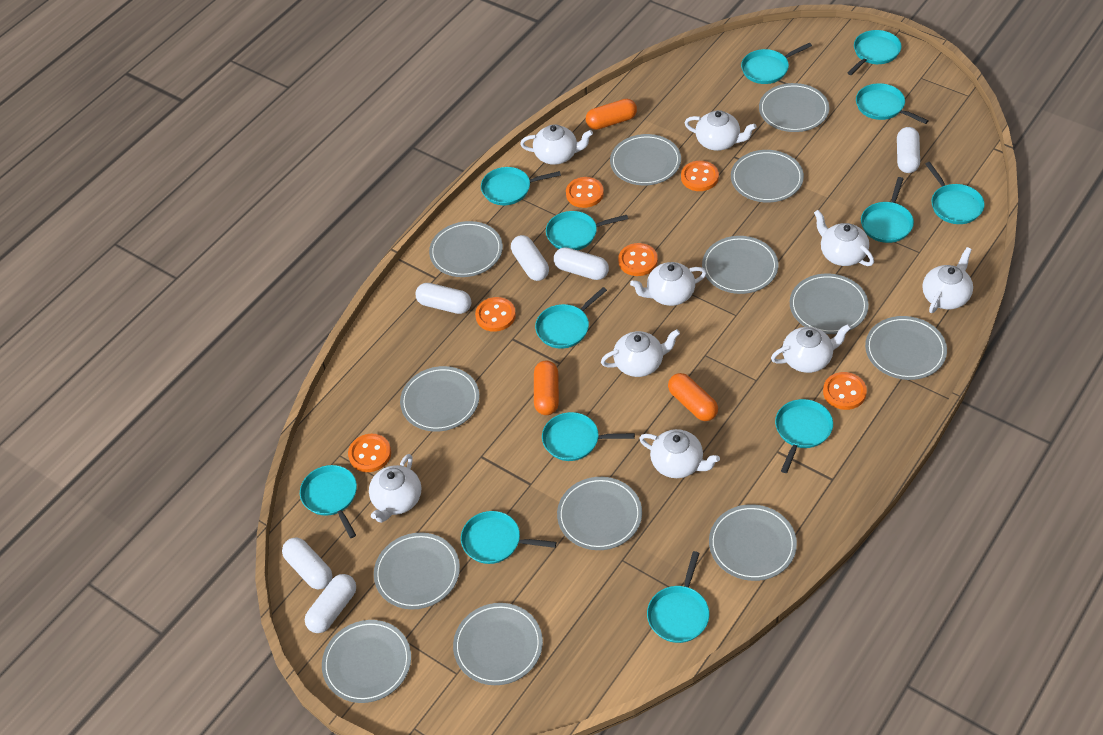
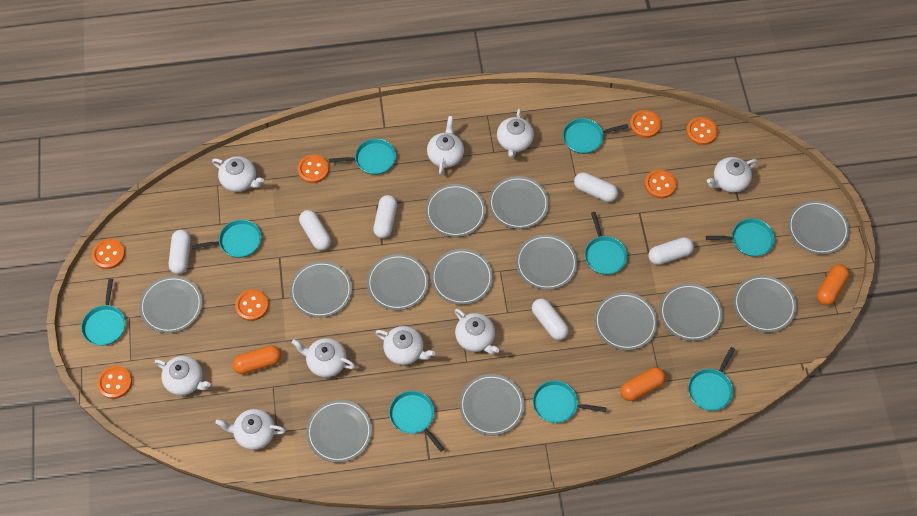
orange button: 6 -> 7
turquoise pan: 13 -> 9

